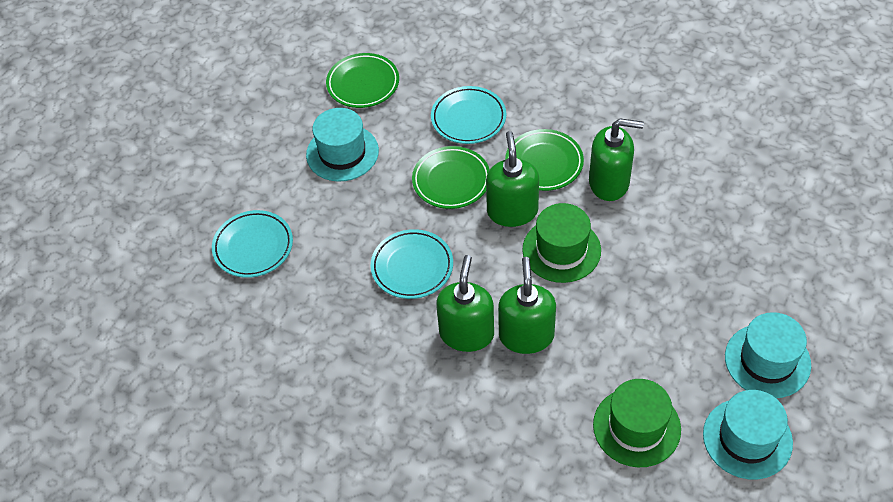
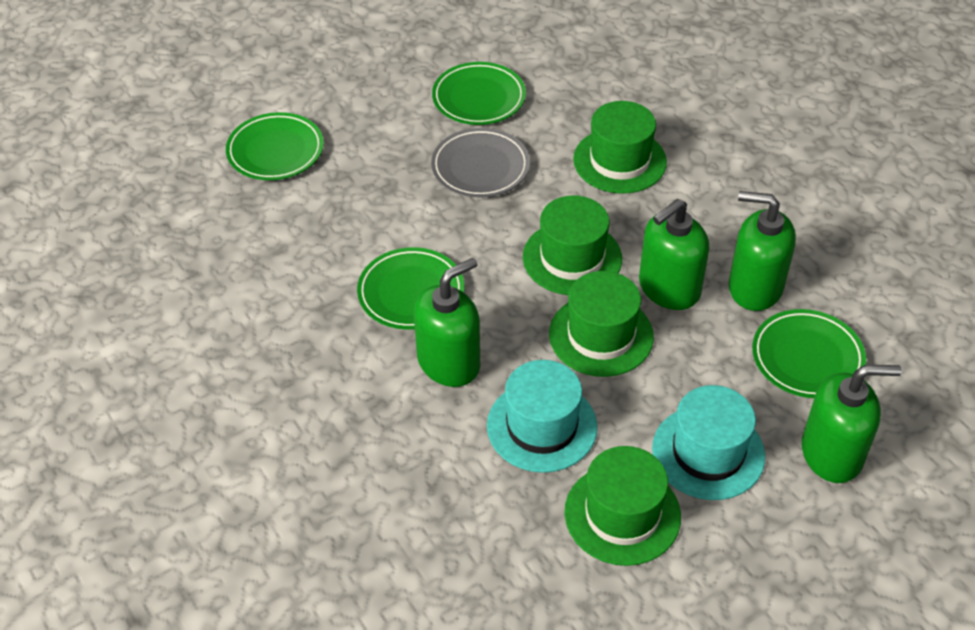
green hat: 2 -> 4
green plate: 3 -> 4
grey plate: 0 -> 1
turquoise hat: 3 -> 2
turquoise plate: 3 -> 0

